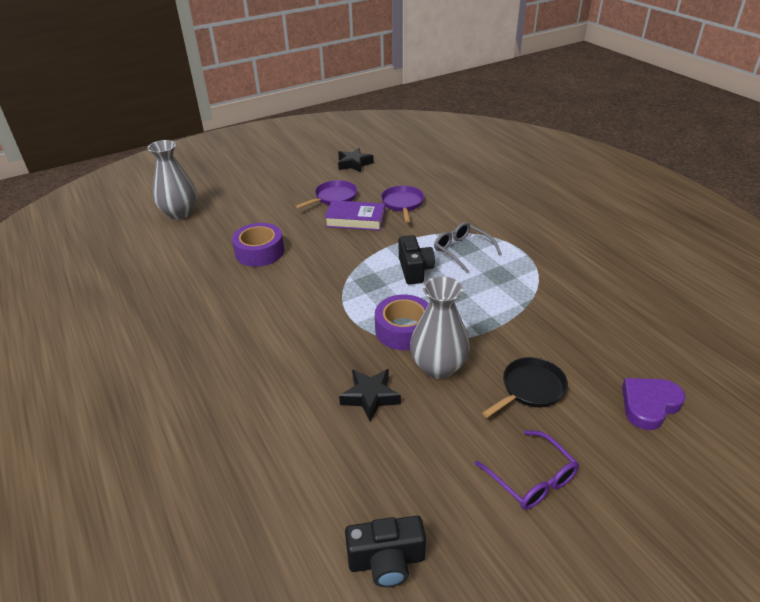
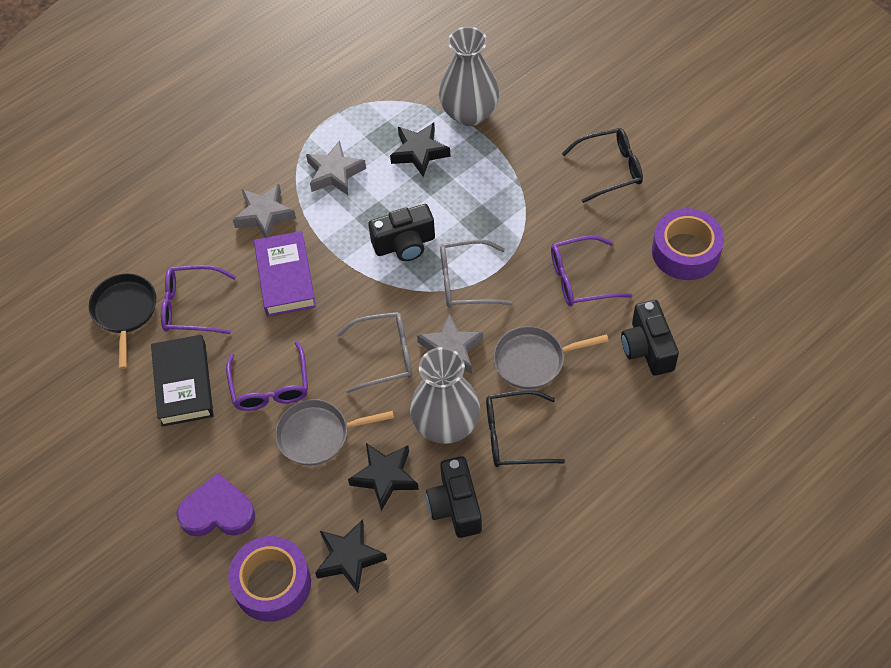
black book: 0 -> 1
black camera: 2 -> 3
black glasses: 0 -> 2
black star: 2 -> 3
grey glasses: 1 -> 2
grey pan: 0 -> 2
grey star: 0 -> 3
purple glasses: 1 -> 3
purple pan: 2 -> 0

